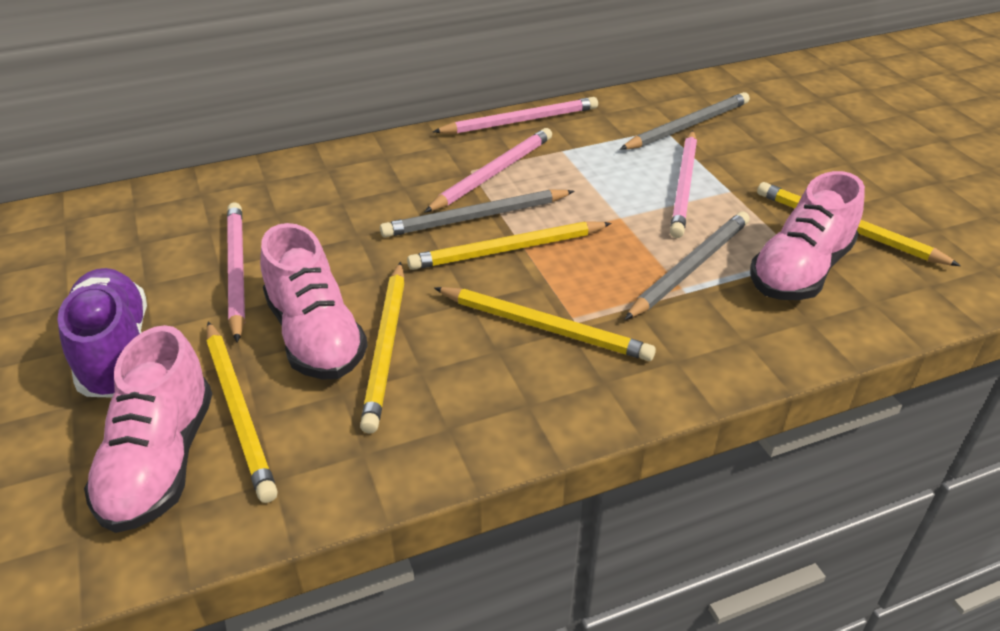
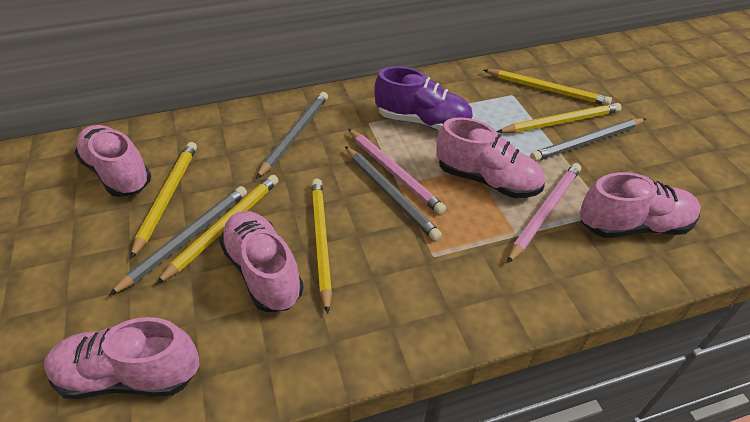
grey pencil: 3 -> 4
pink pencil: 4 -> 2
pink shoe: 3 -> 5

